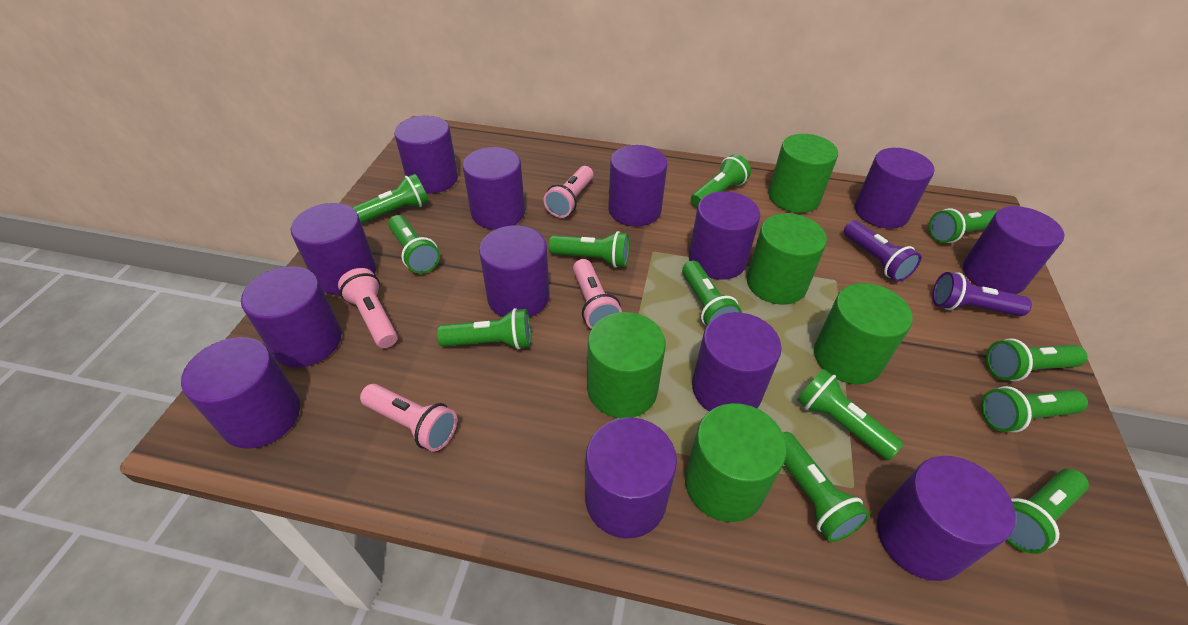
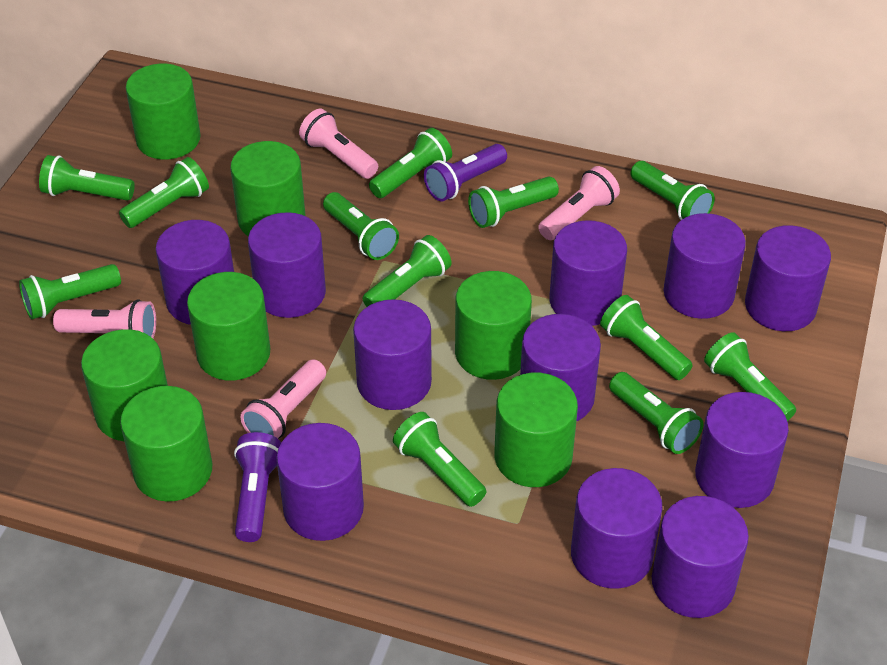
green cylinder: 5 -> 7
purple cylinder: 13 -> 11

